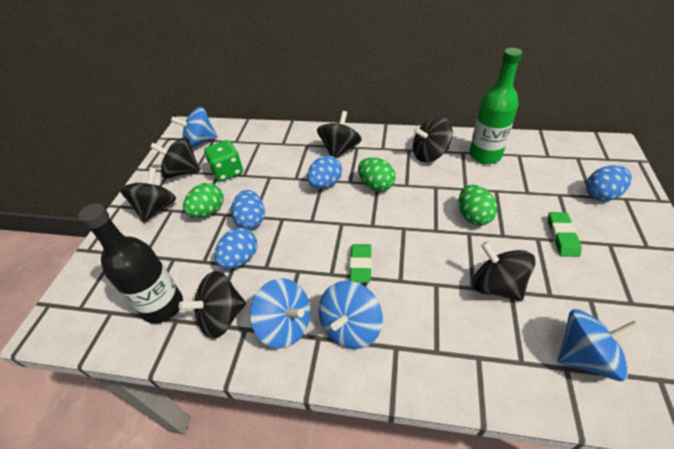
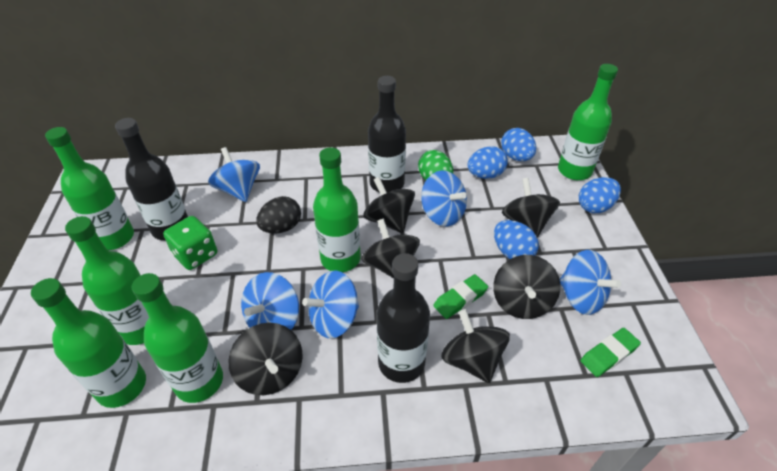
black bottle: 1 -> 3
black egg: 0 -> 1
blue spinning top: 4 -> 5
green bottle: 1 -> 6
green egg: 3 -> 1

